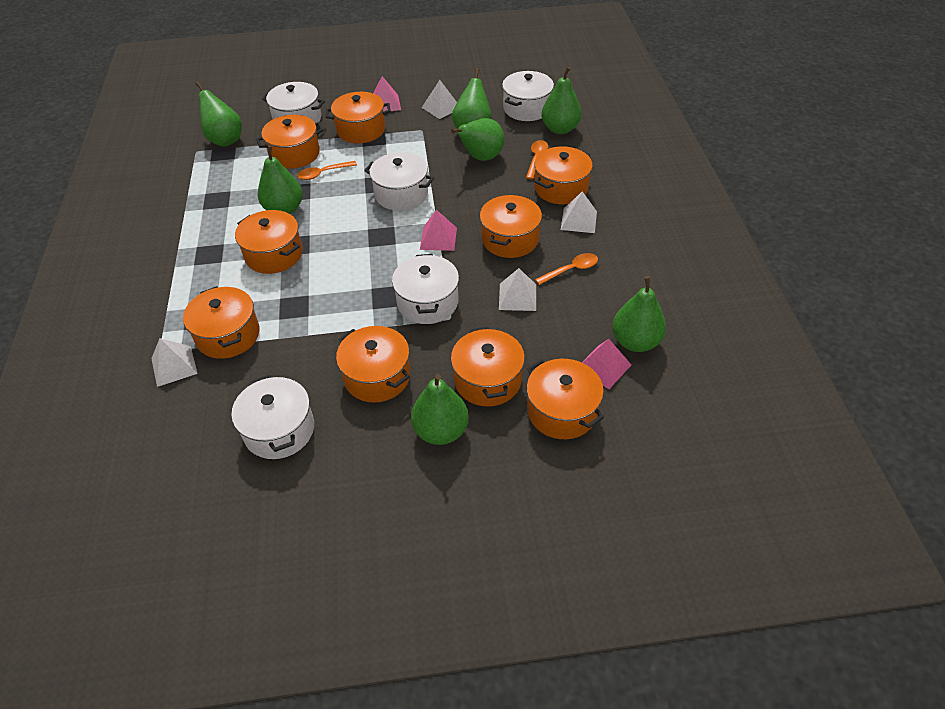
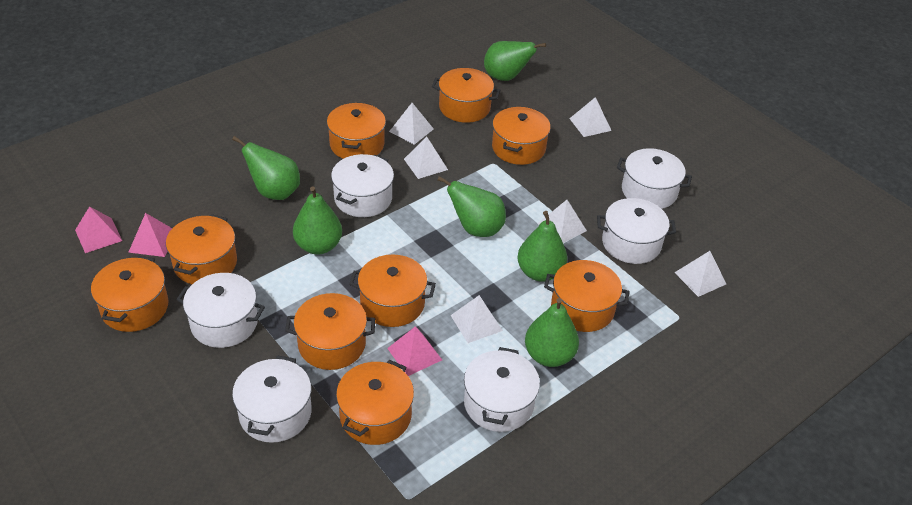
green pear: 7 -> 6
orange spoon: 3 -> 0
white pot: 5 -> 6
white pyramid: 4 -> 6

